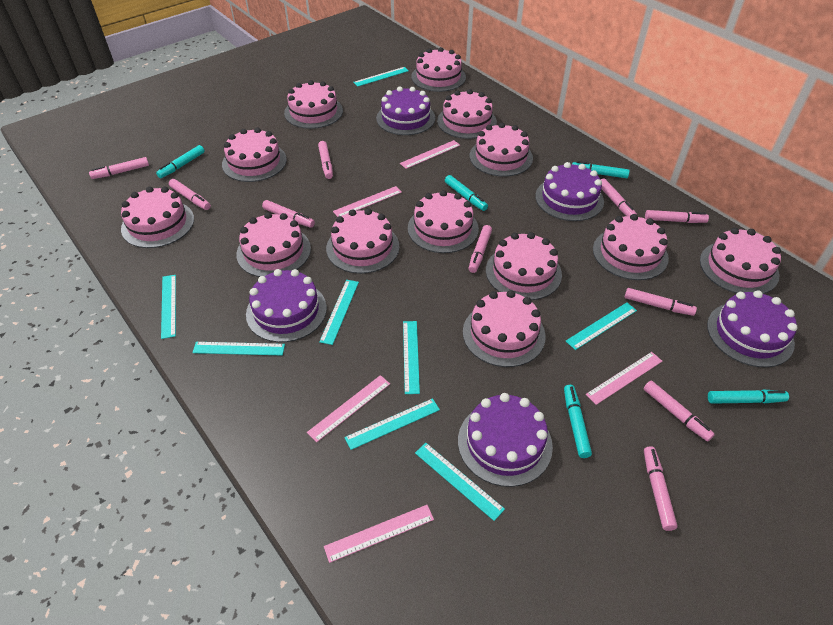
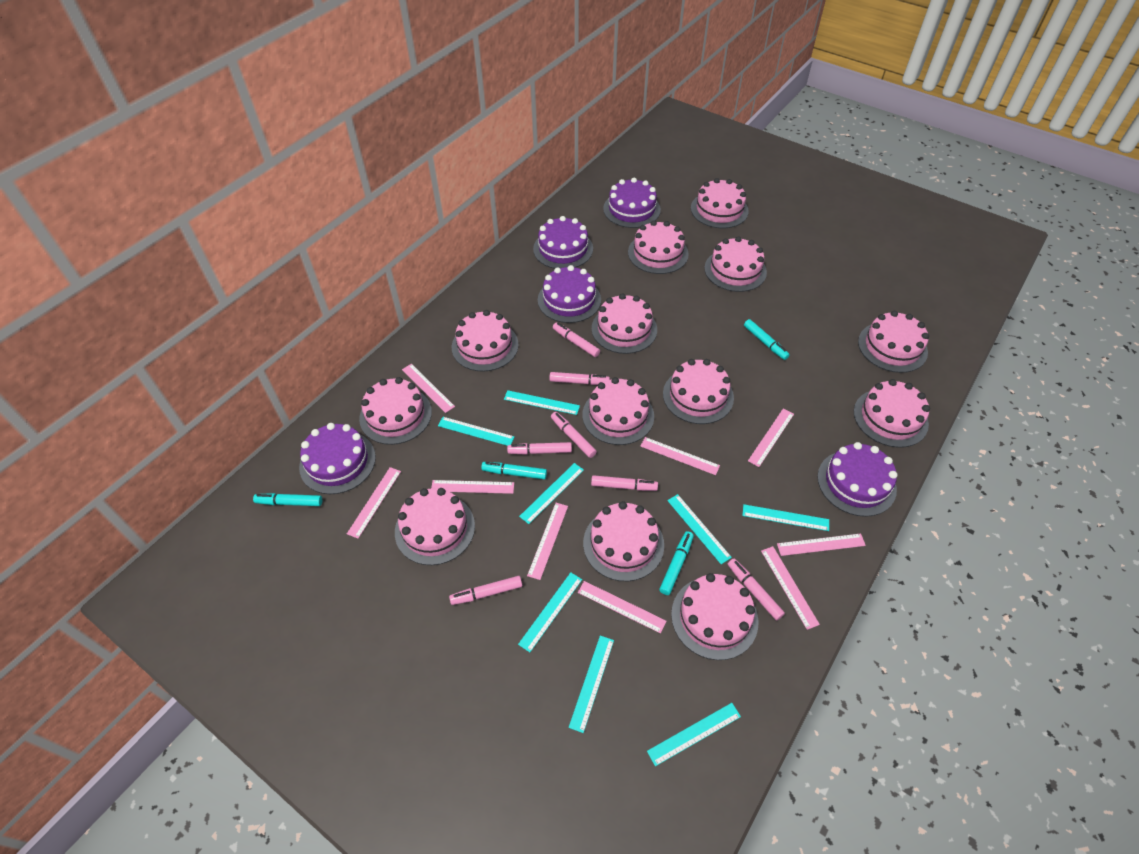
pink marker: 10 -> 7
pink ruler: 5 -> 9
turquoise marker: 5 -> 4

